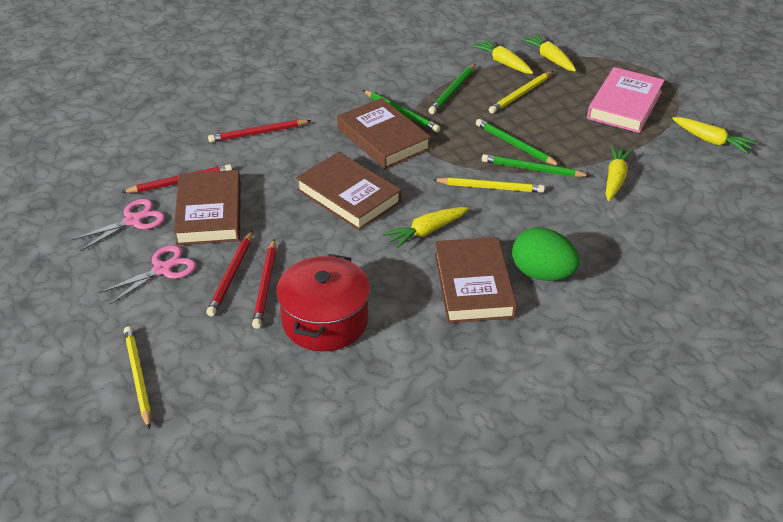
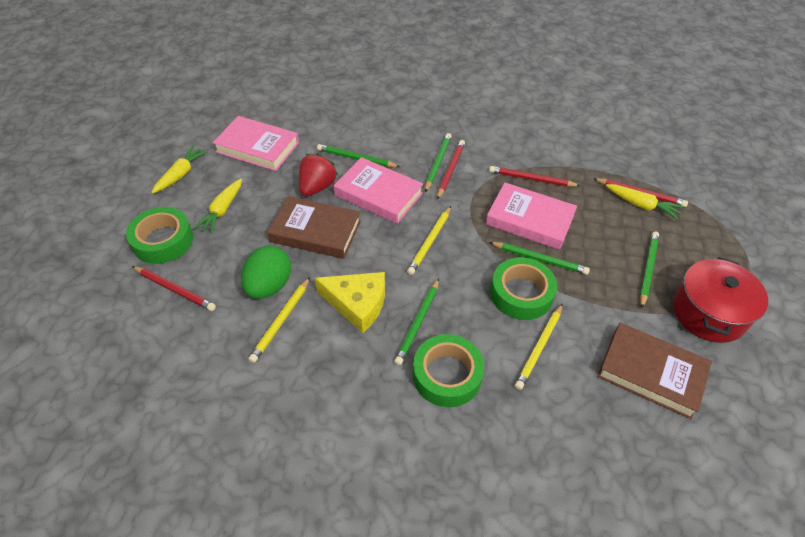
brown book: 4 -> 2
green pencil: 4 -> 5
green tape: 0 -> 3
pink book: 1 -> 3
pink scissors: 2 -> 0
red strawberry: 0 -> 1
yellow carrot: 5 -> 3
yellow cheese: 0 -> 1

